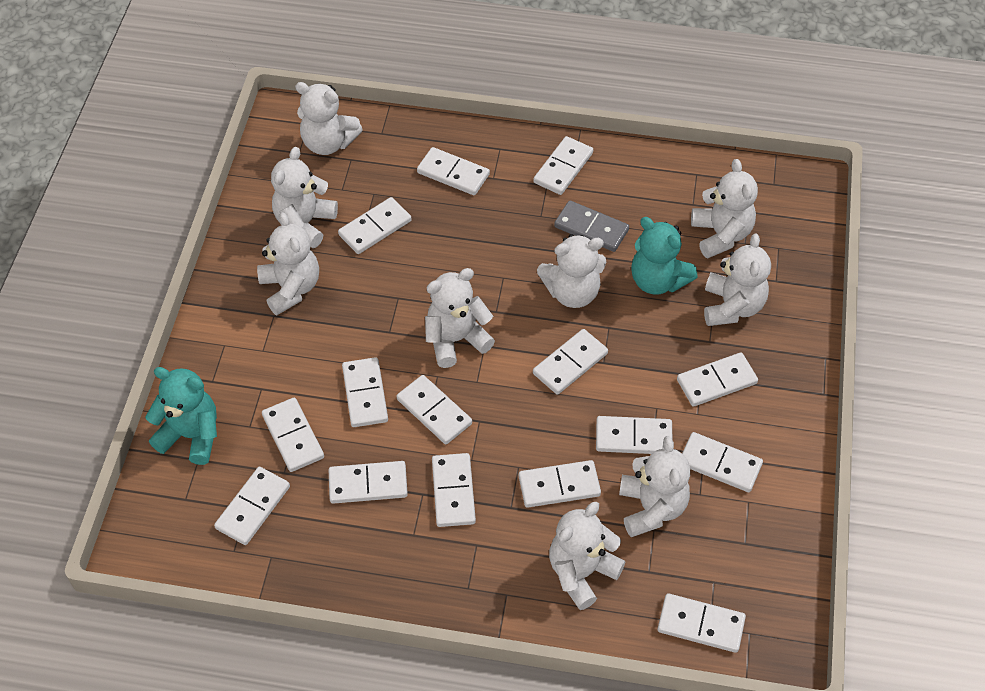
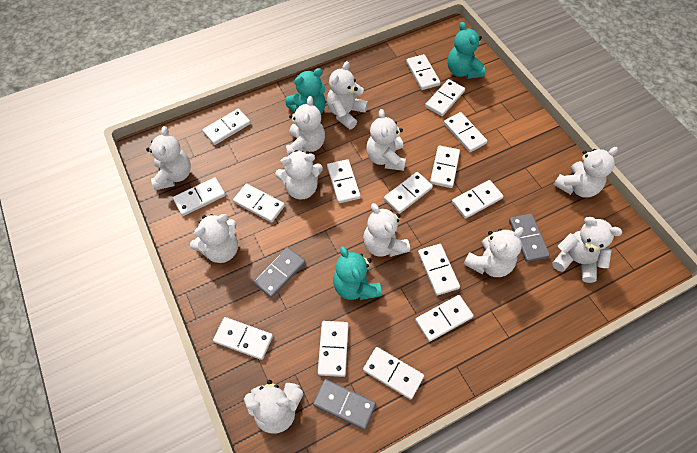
grey domino: 1 -> 3
turquoise teddy bear: 2 -> 3
white teddy bear: 9 -> 11

